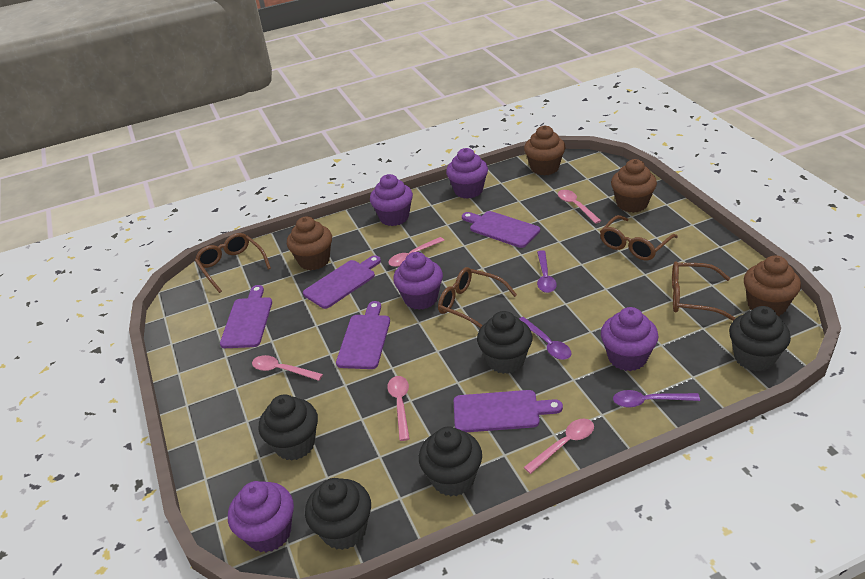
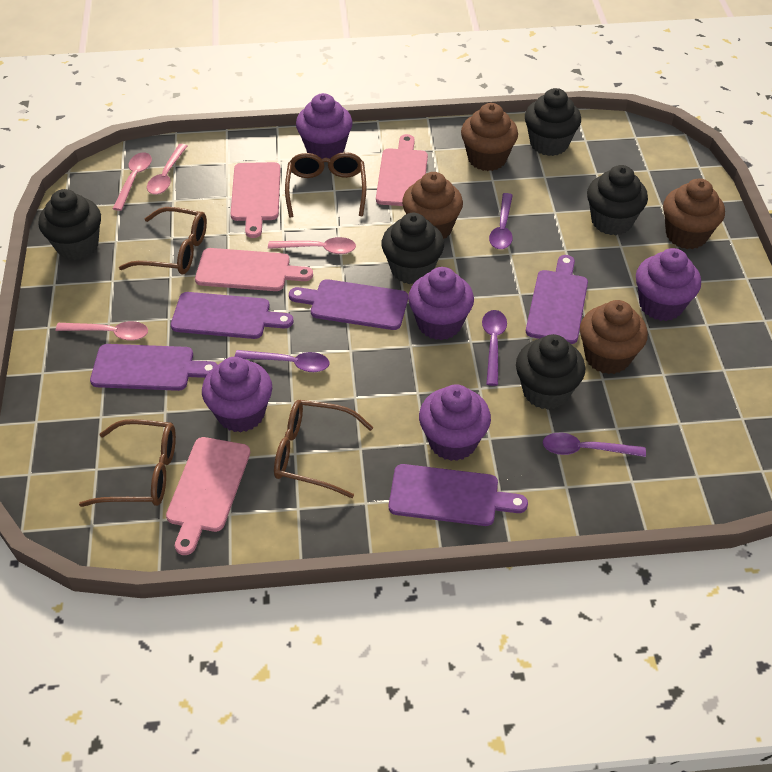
pink cutting board: 0 -> 4
pink spoon: 5 -> 4
purple spoon: 3 -> 4

